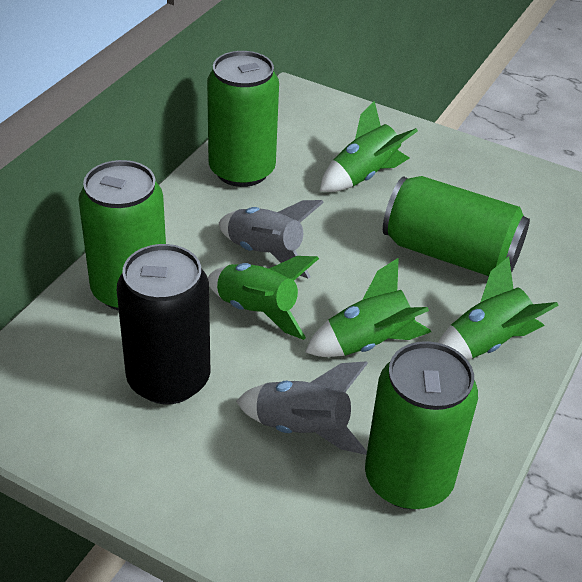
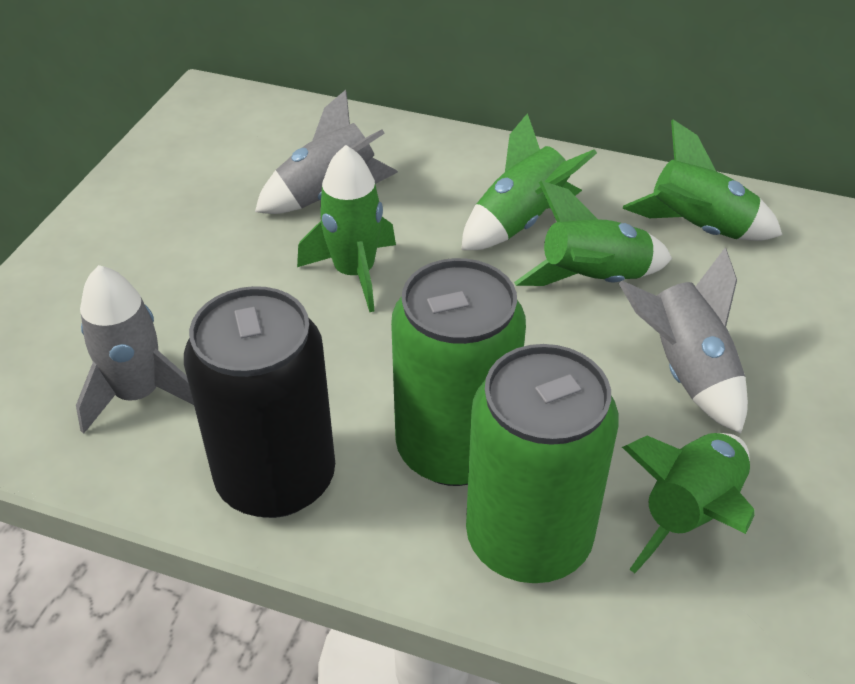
green can: 4 -> 2
green rocket: 4 -> 5
grey rocket: 2 -> 3

